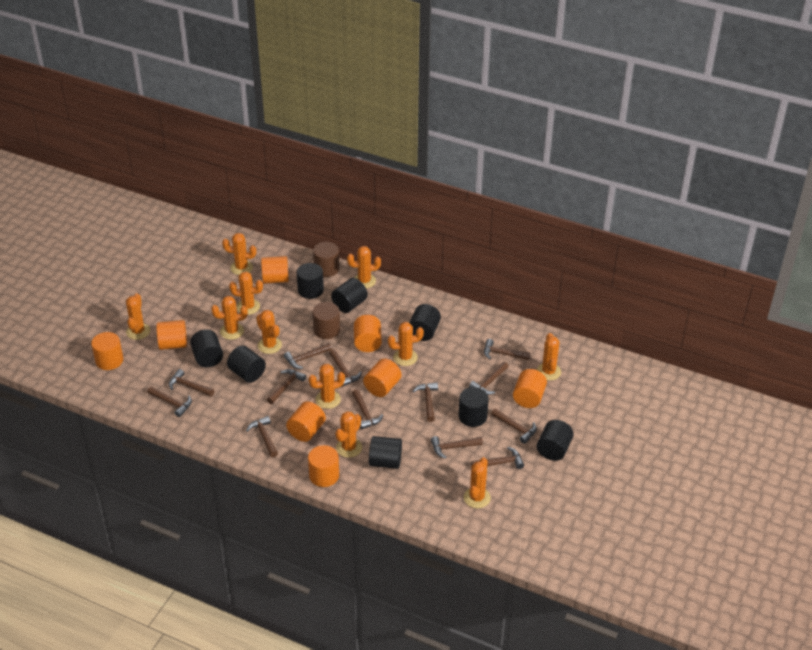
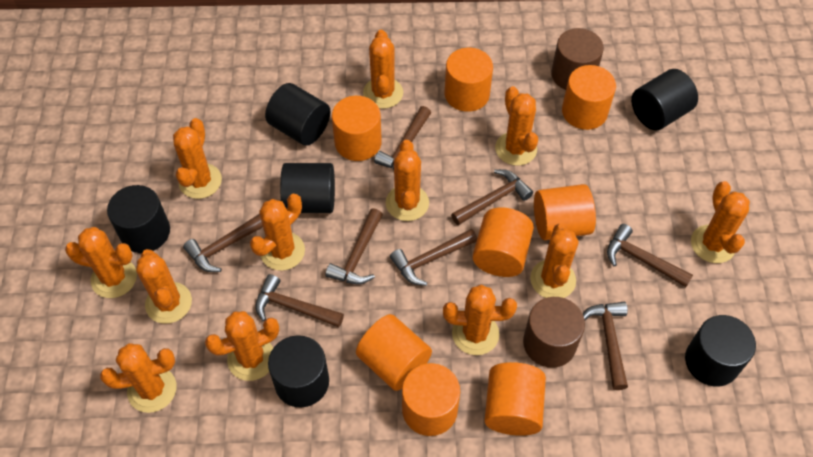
black cylinder: 8 -> 6
brown hammer: 13 -> 8
orange cactus: 11 -> 12

